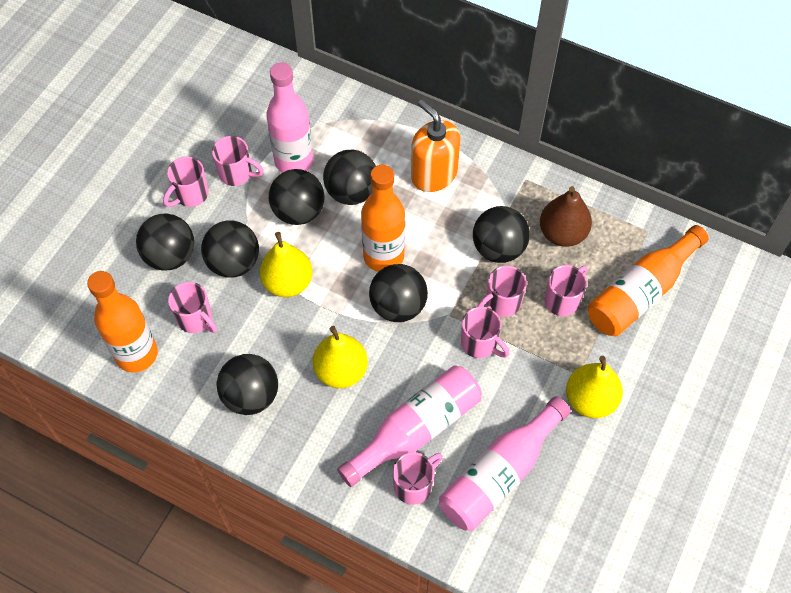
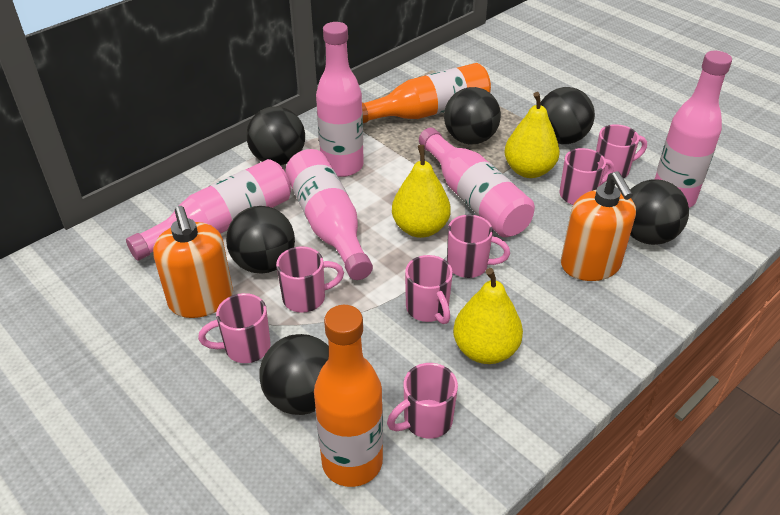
black ball: 7 -> 6
brown pear: 1 -> 0
orange bottle: 3 -> 2
orange soap dispenser: 1 -> 2
pink bottle: 3 -> 5

